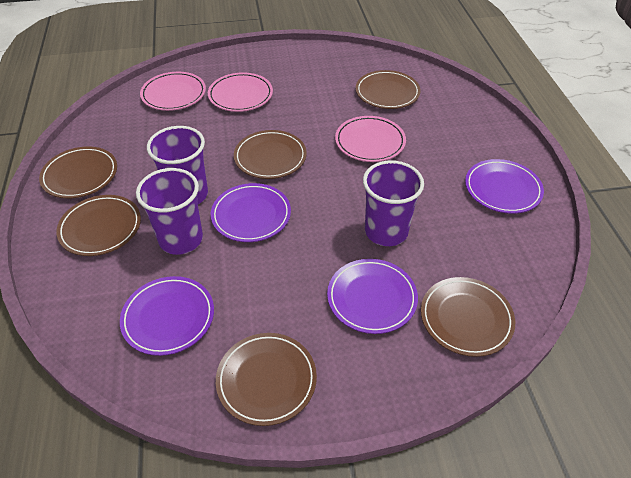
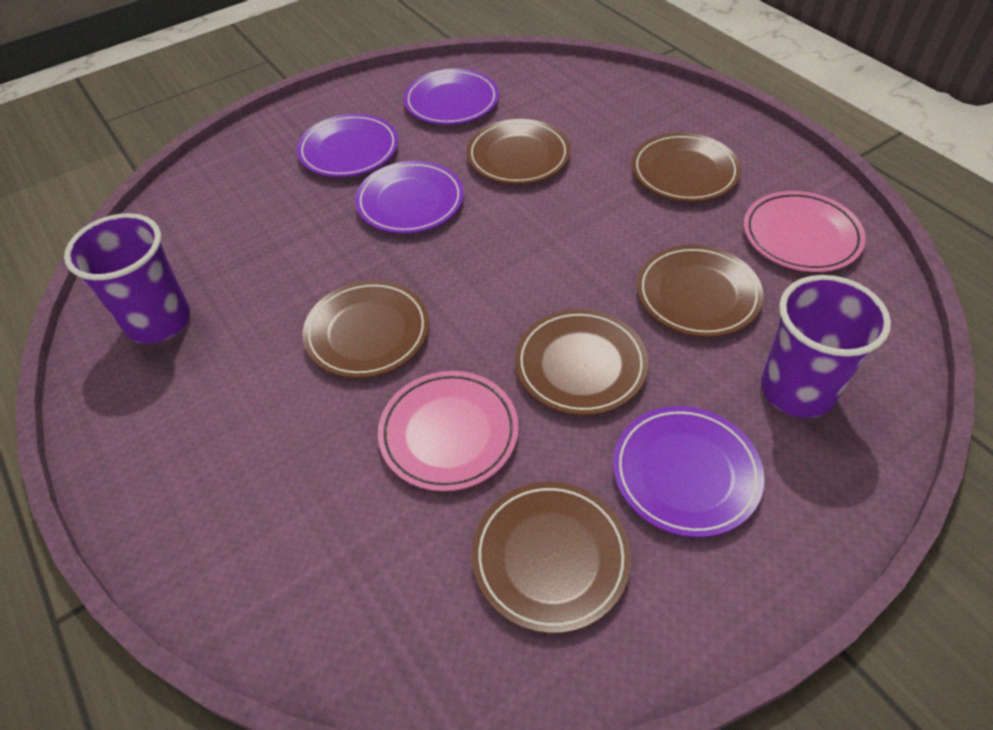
pink plate: 3 -> 2
purple cup: 3 -> 2

